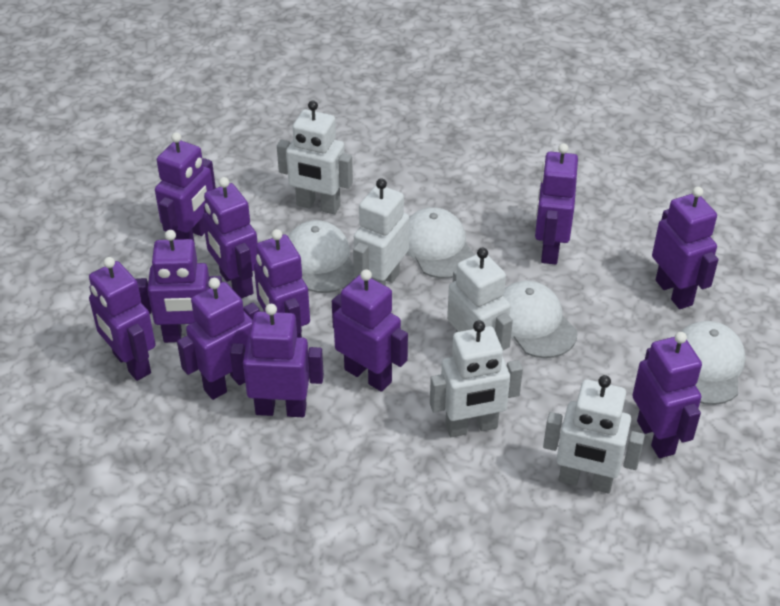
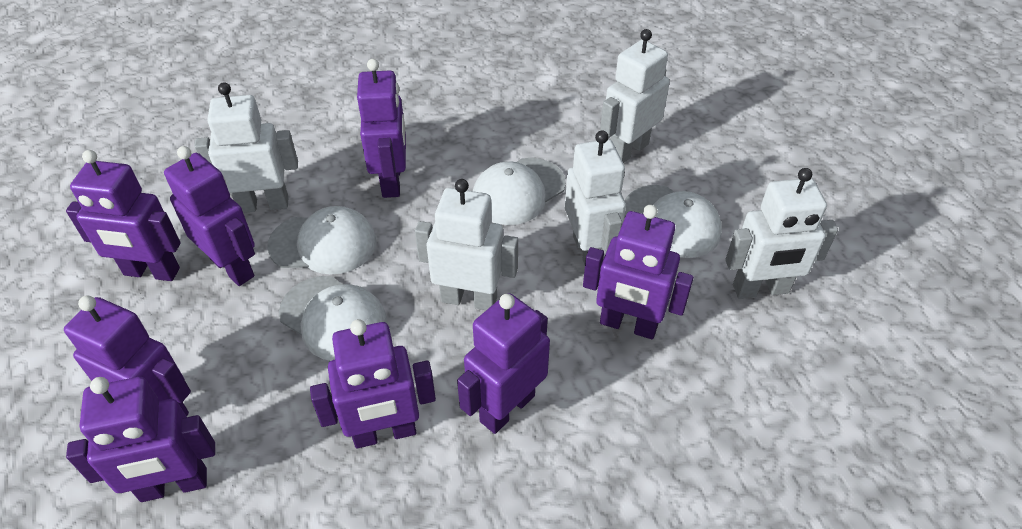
purple robot: 11 -> 8

